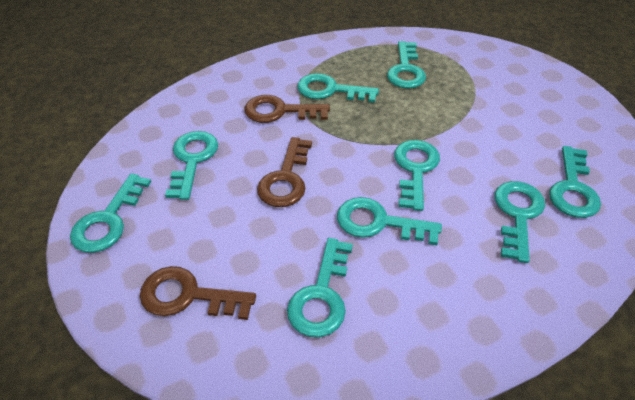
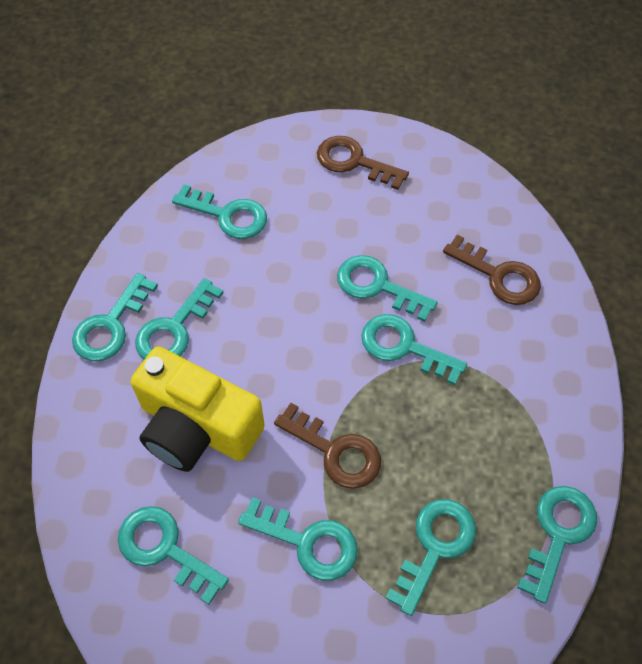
yellow camera: 0 -> 1

